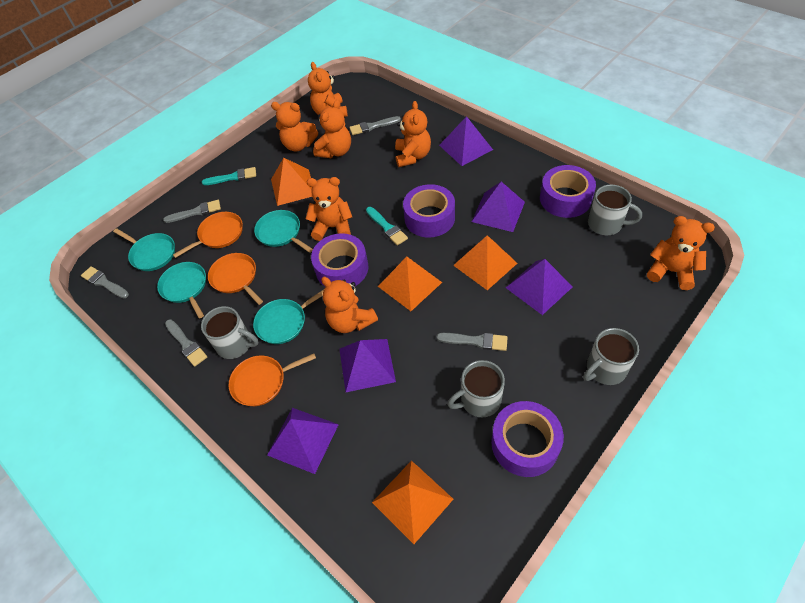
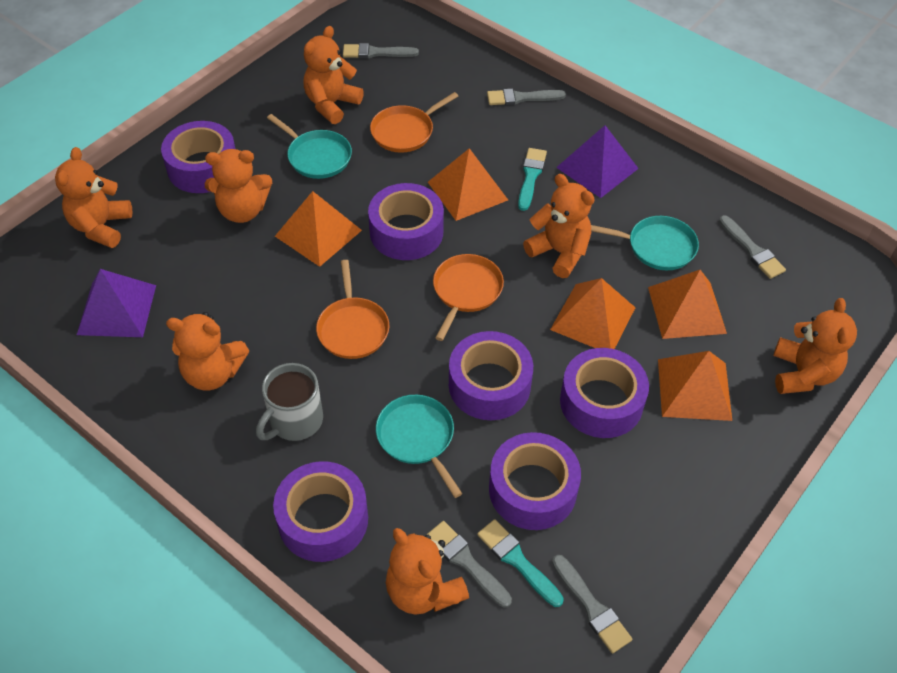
grey mug: 4 -> 1
orange pyramid: 4 -> 5
purple pyramid: 5 -> 2
purple tape: 4 -> 6
turquoise pan: 4 -> 3

